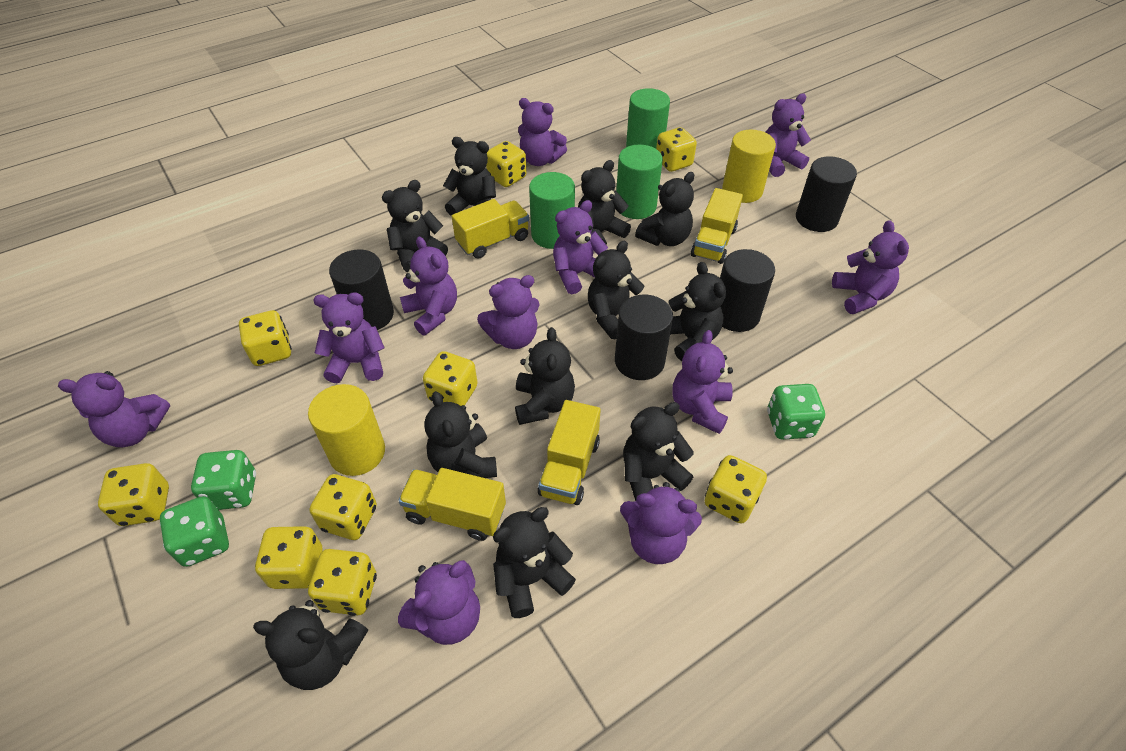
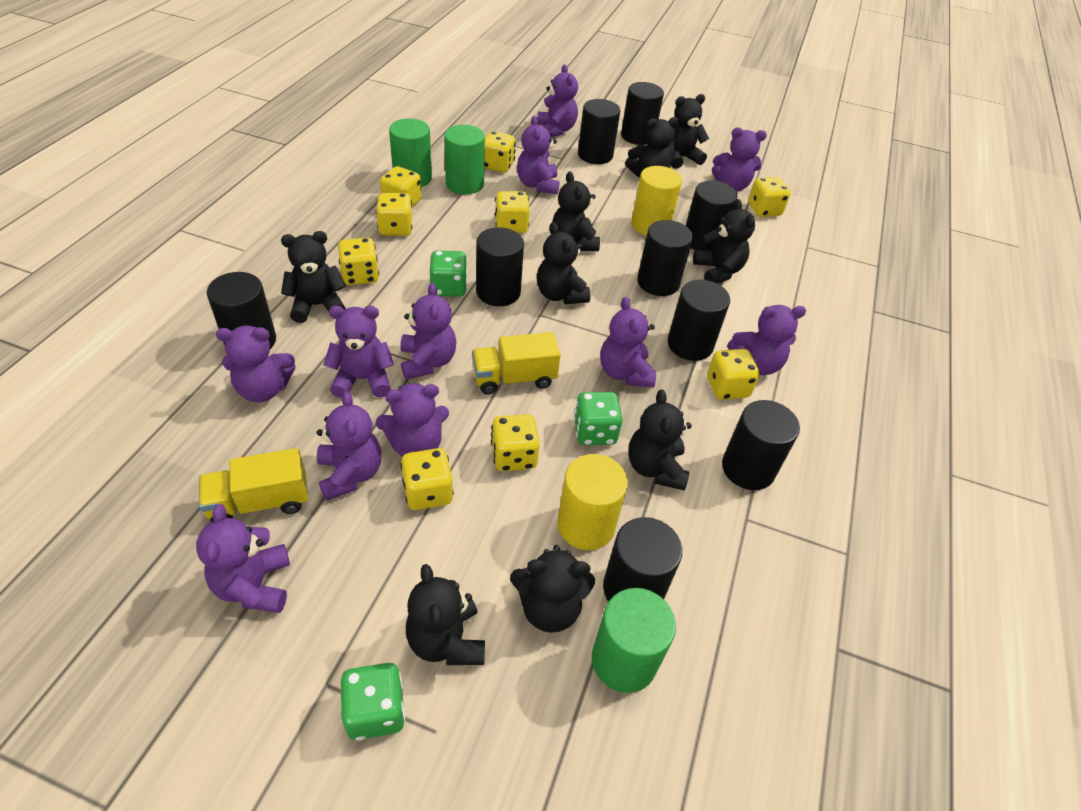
black cylinder: 4 -> 9
black teddy bear: 11 -> 9
yellow truck: 4 -> 2

